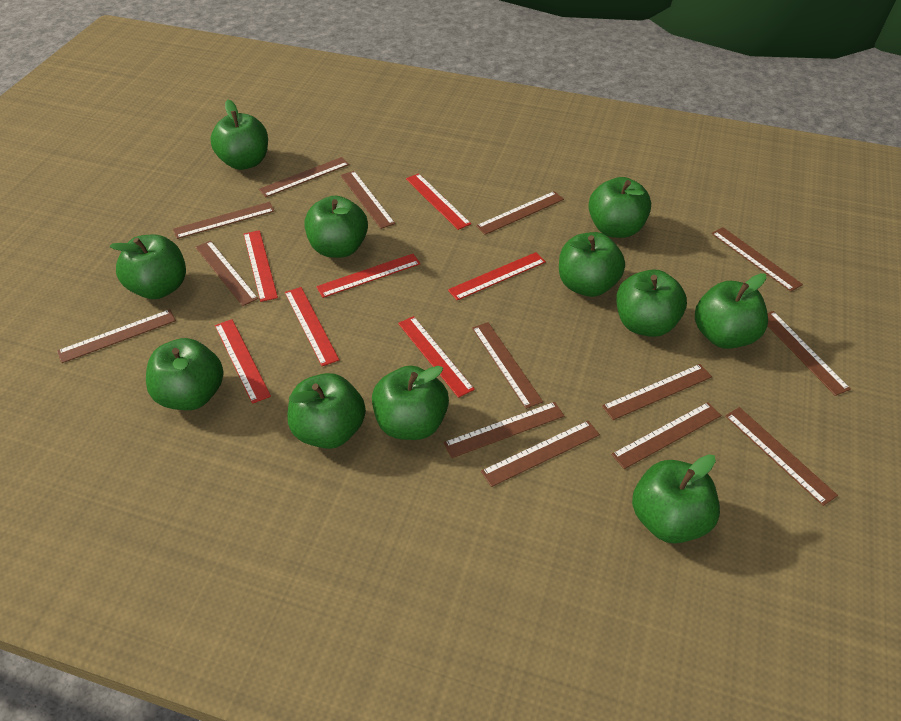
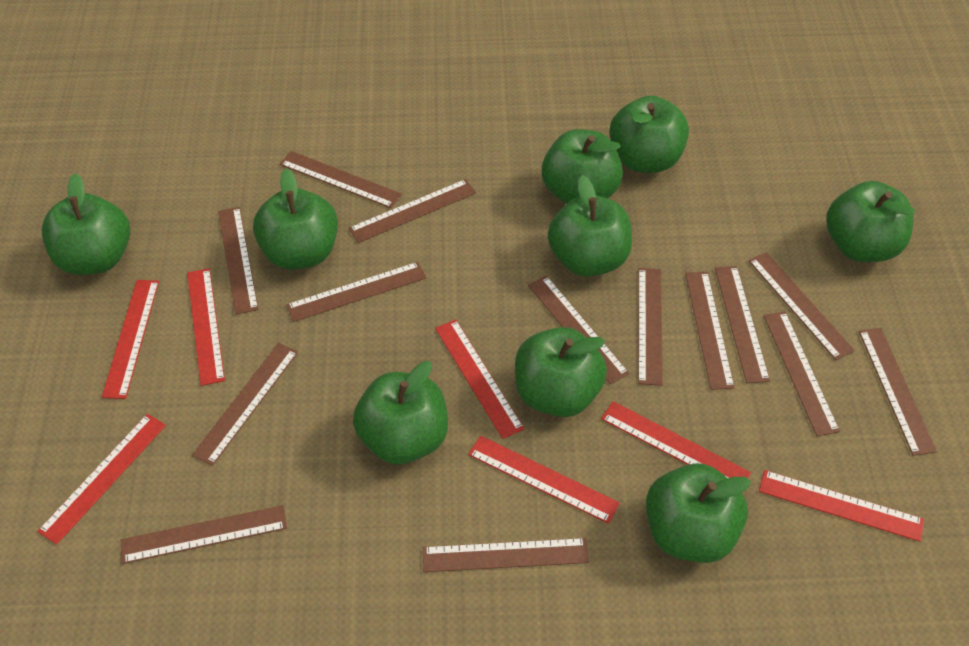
green apple: 11 -> 9

